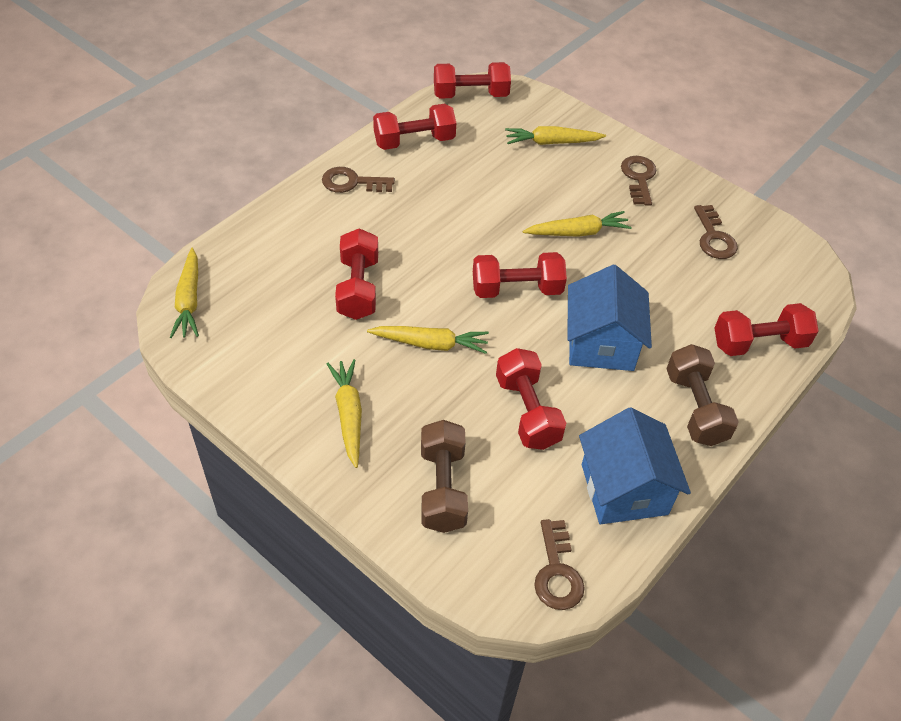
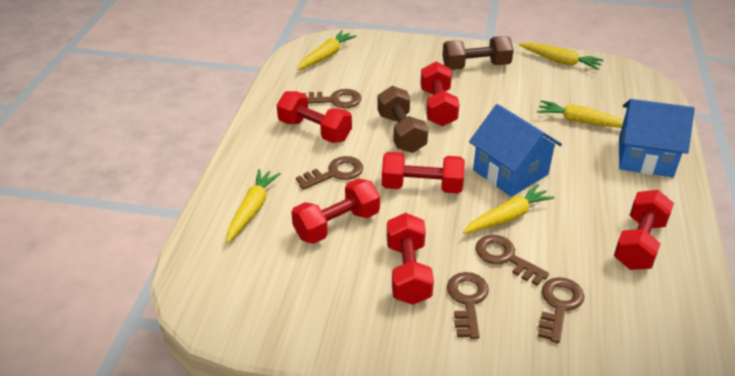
brown key: 4 -> 5

